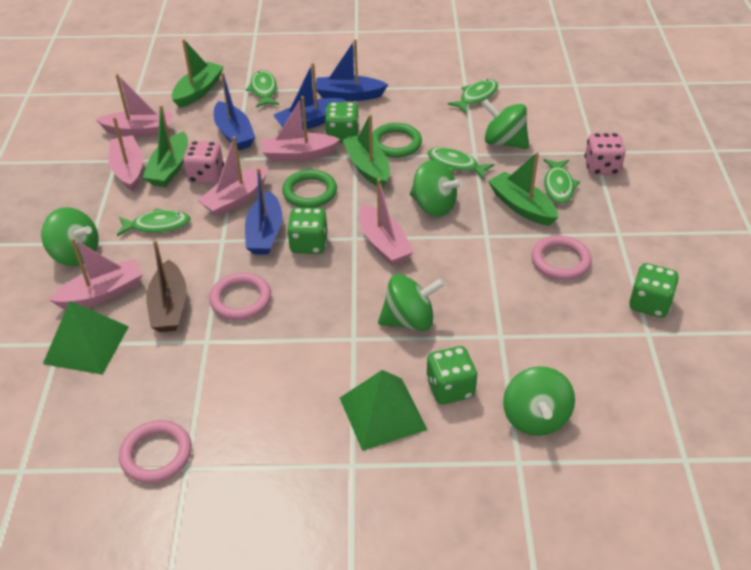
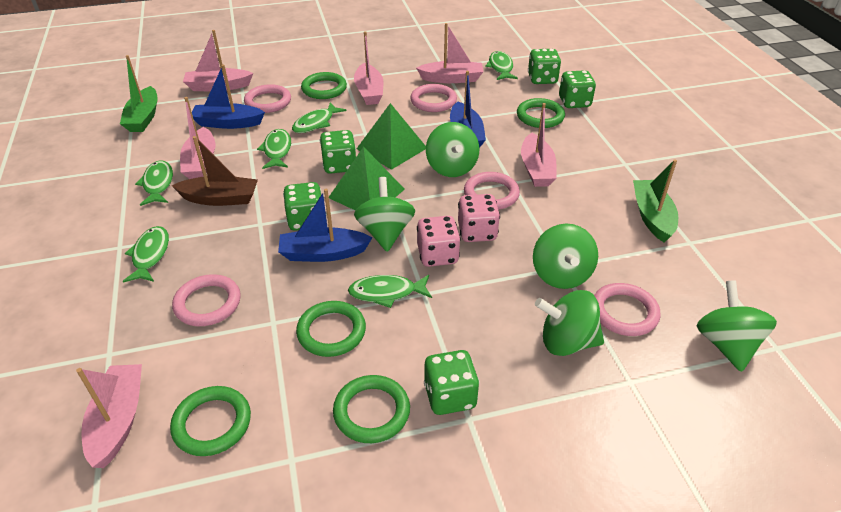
blue boat: 4 -> 3
green boat: 4 -> 2
green dice: 4 -> 5
green fish: 5 -> 6
green ring: 2 -> 5
pink ring: 3 -> 5

